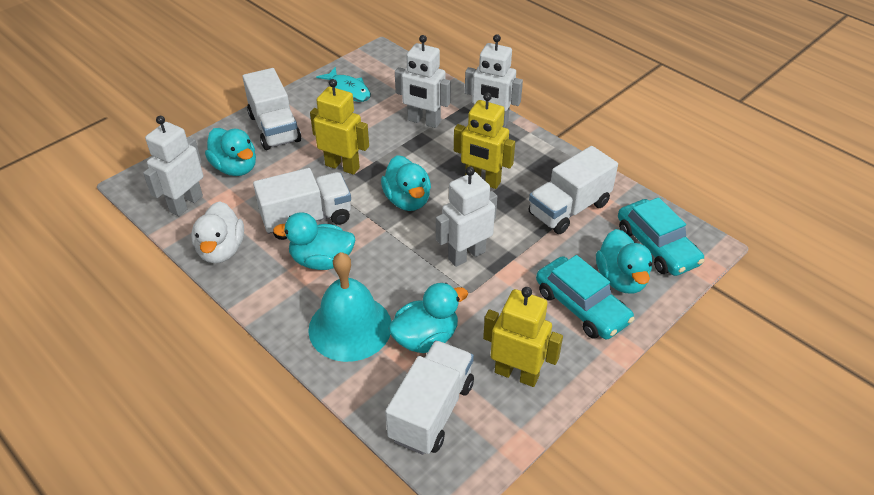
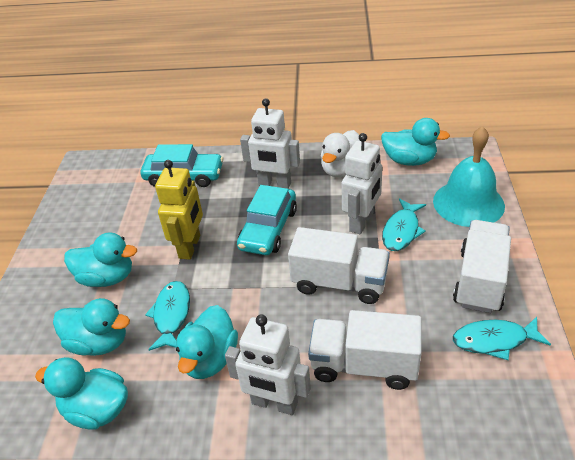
turquoise fish: 1 -> 3
white robot: 4 -> 3
white truck: 4 -> 3
yellow robot: 3 -> 1

